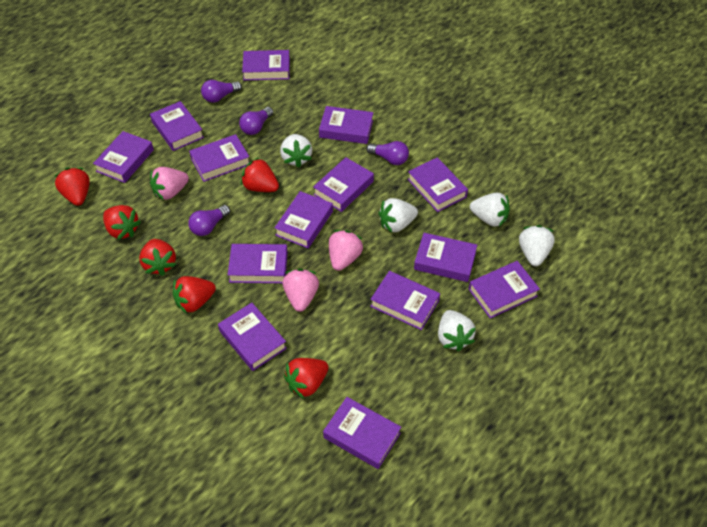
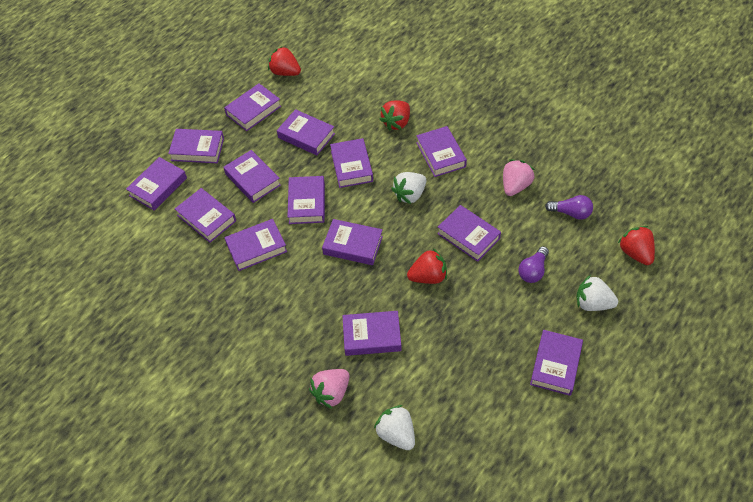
pink strawberry: 3 -> 2
purple light bulb: 4 -> 2
red strawberry: 6 -> 4
white strawberry: 5 -> 3

